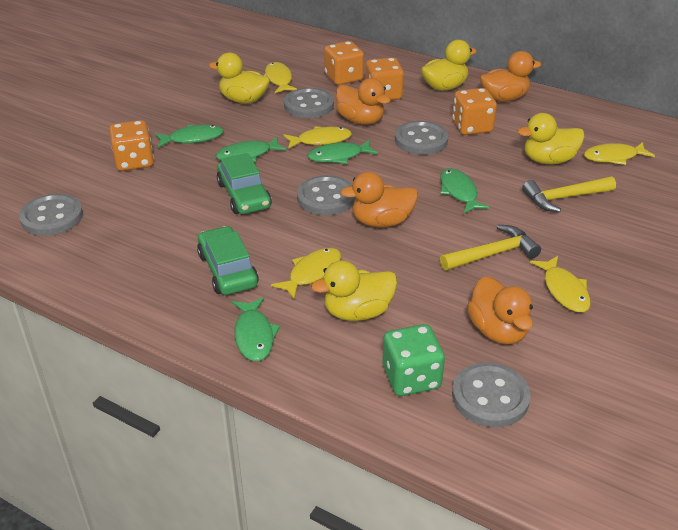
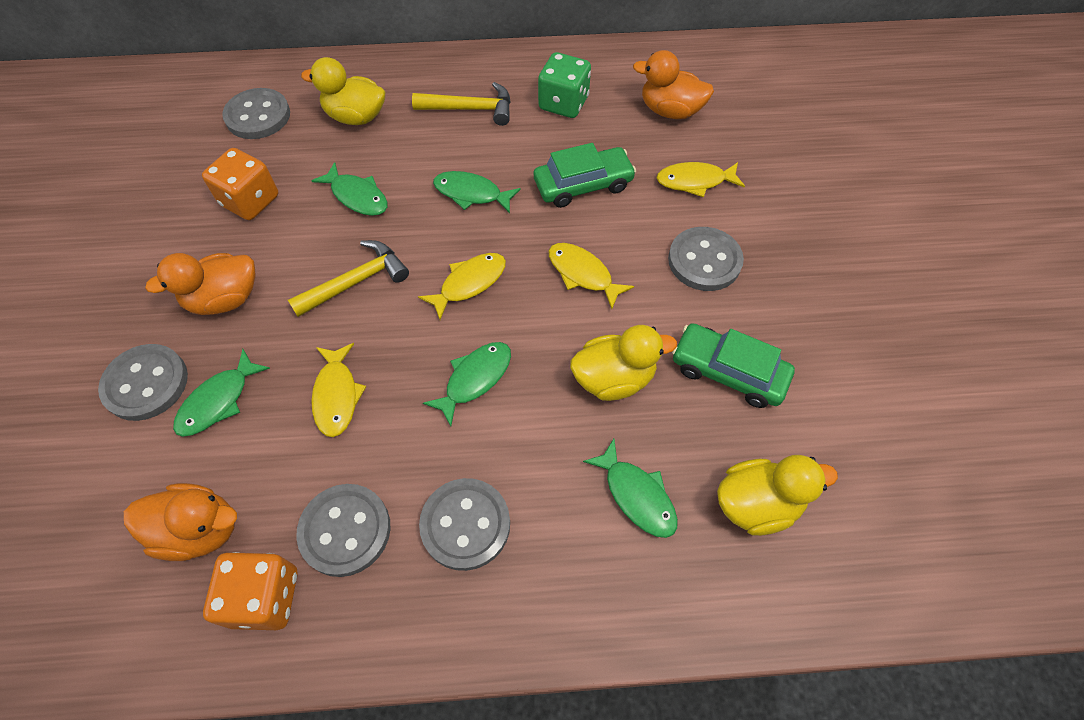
orange dice: 4 -> 2
orange duck: 4 -> 3
yellow duck: 4 -> 3
yellow fish: 5 -> 4

